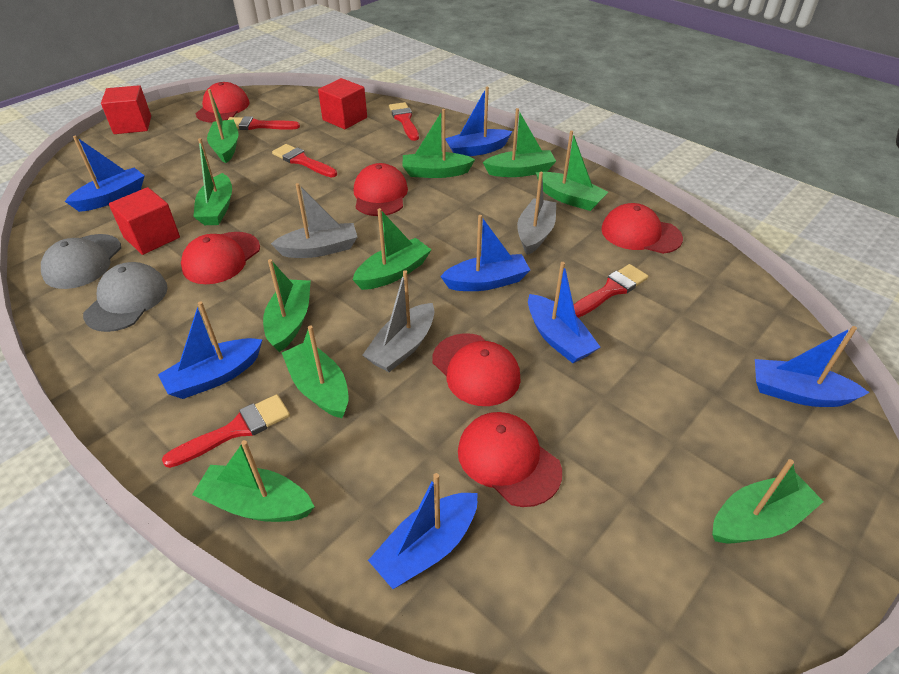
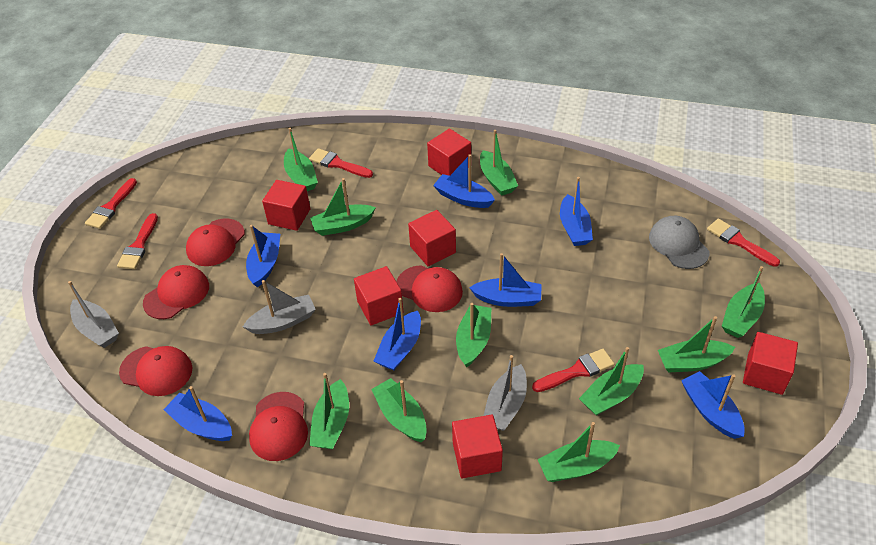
grey cap: 2 -> 1
red cap: 6 -> 5
red cube: 3 -> 6

